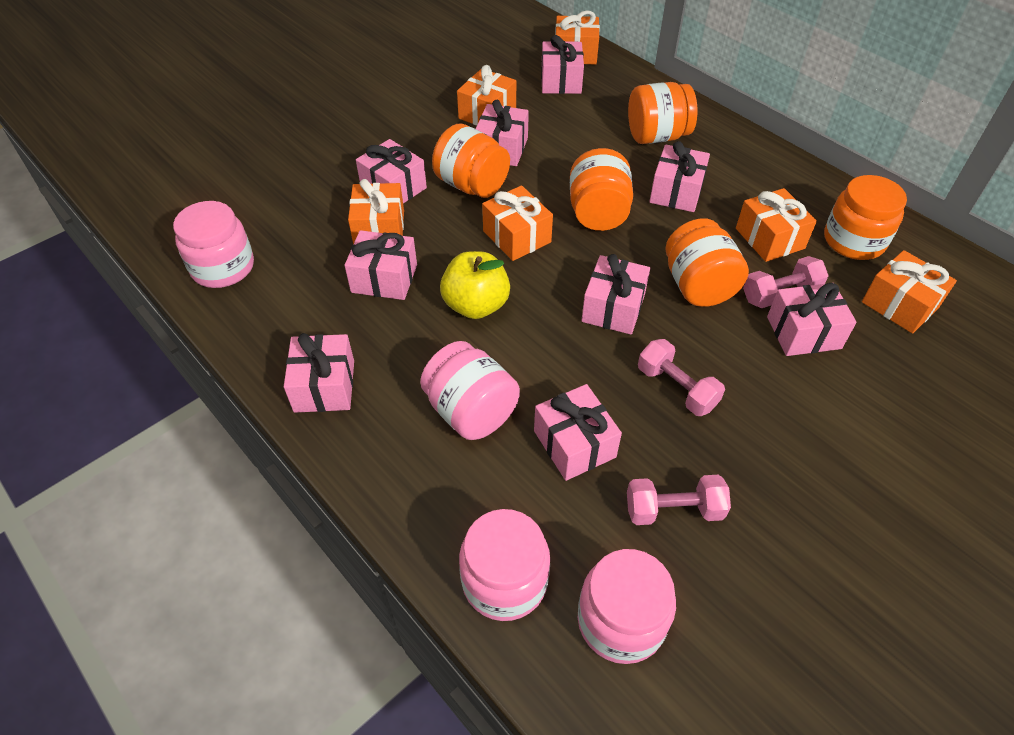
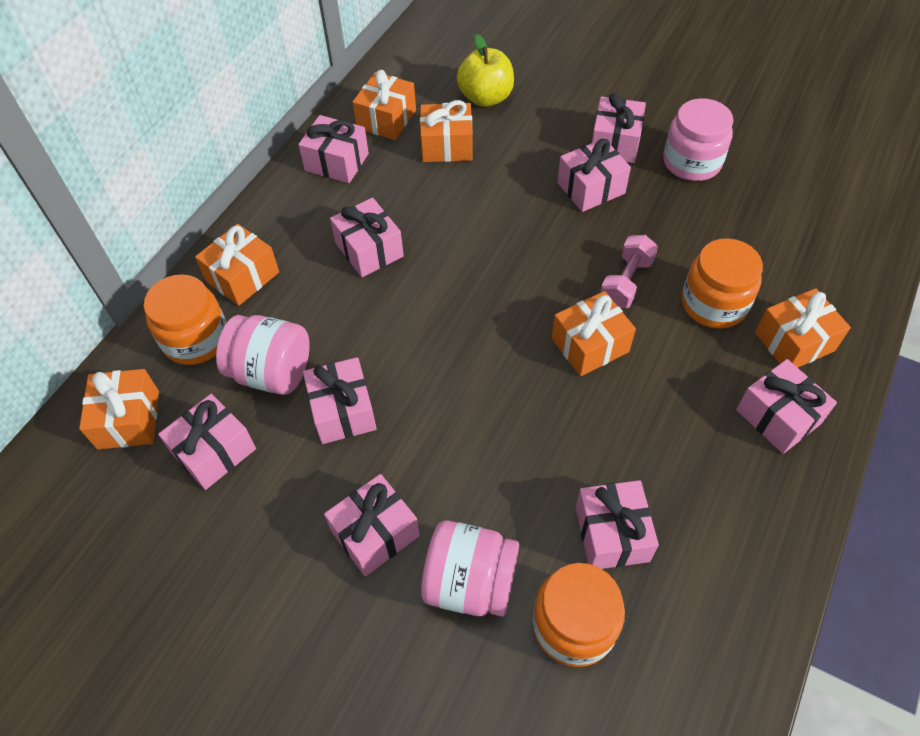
orange jar: 5 -> 3
pink dumbbell: 3 -> 1
pink jar: 4 -> 3

